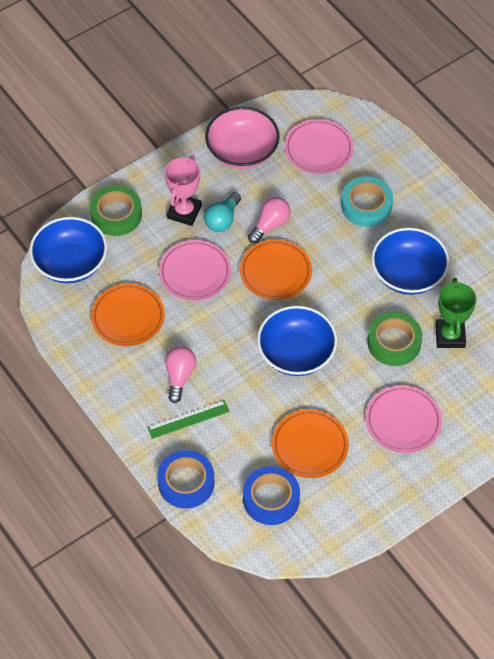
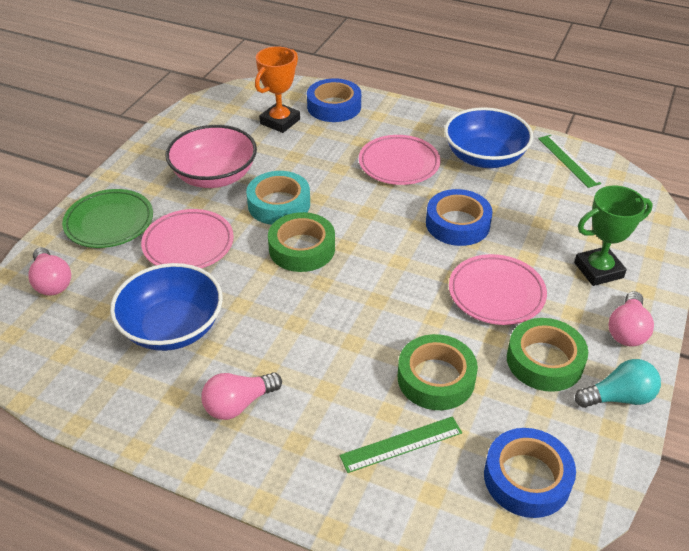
blue bowl: 3 -> 2
blue tape: 2 -> 3
green plate: 0 -> 1
green ruler: 1 -> 2
green tape: 2 -> 3
orange plate: 3 -> 0
orange trophy: 0 -> 1
pink light bulb: 2 -> 3
pink trophy: 1 -> 0

